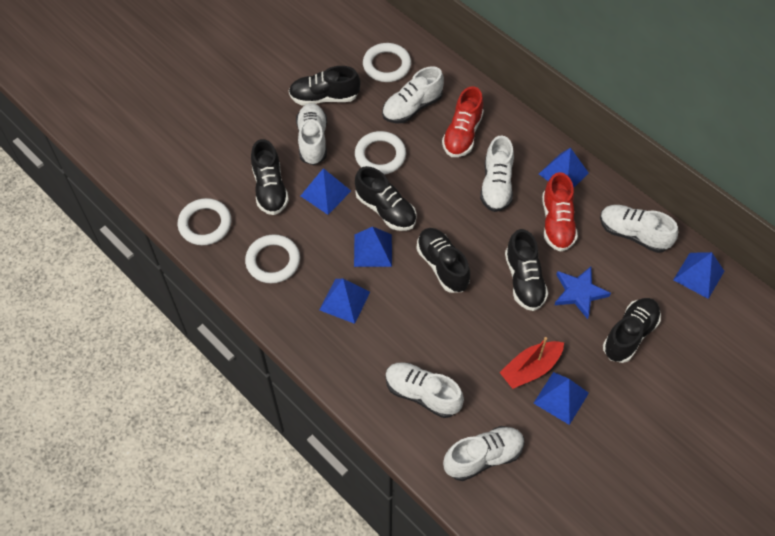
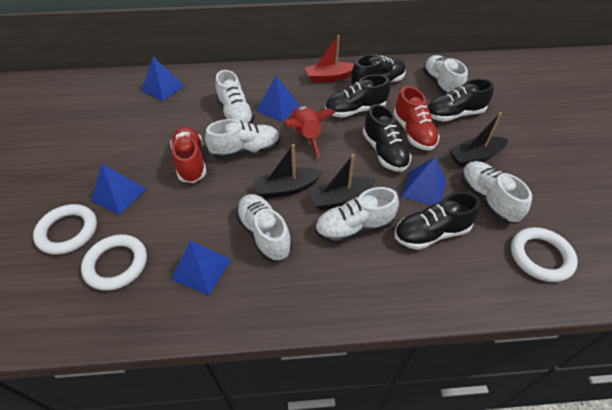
black boat: 0 -> 3
black shoe: 6 -> 5
blue pyramid: 6 -> 5
blue star: 1 -> 0
red rocket: 0 -> 1
white ring: 4 -> 3

